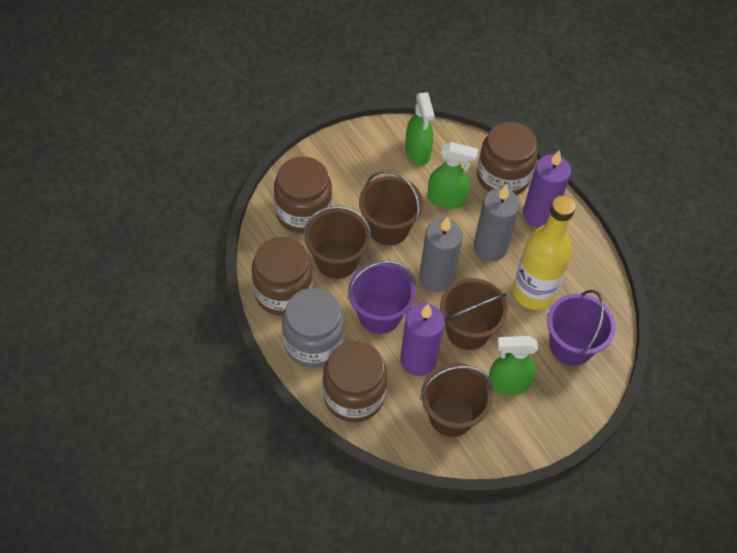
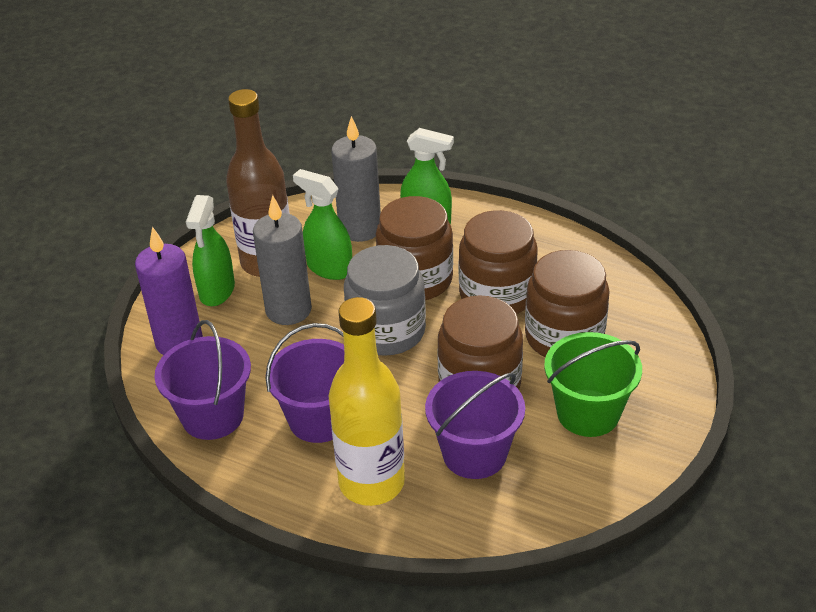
brown bottle: 0 -> 1
brown bucket: 4 -> 0
green bucket: 0 -> 1
purple bucket: 2 -> 3
purple candle: 2 -> 1

